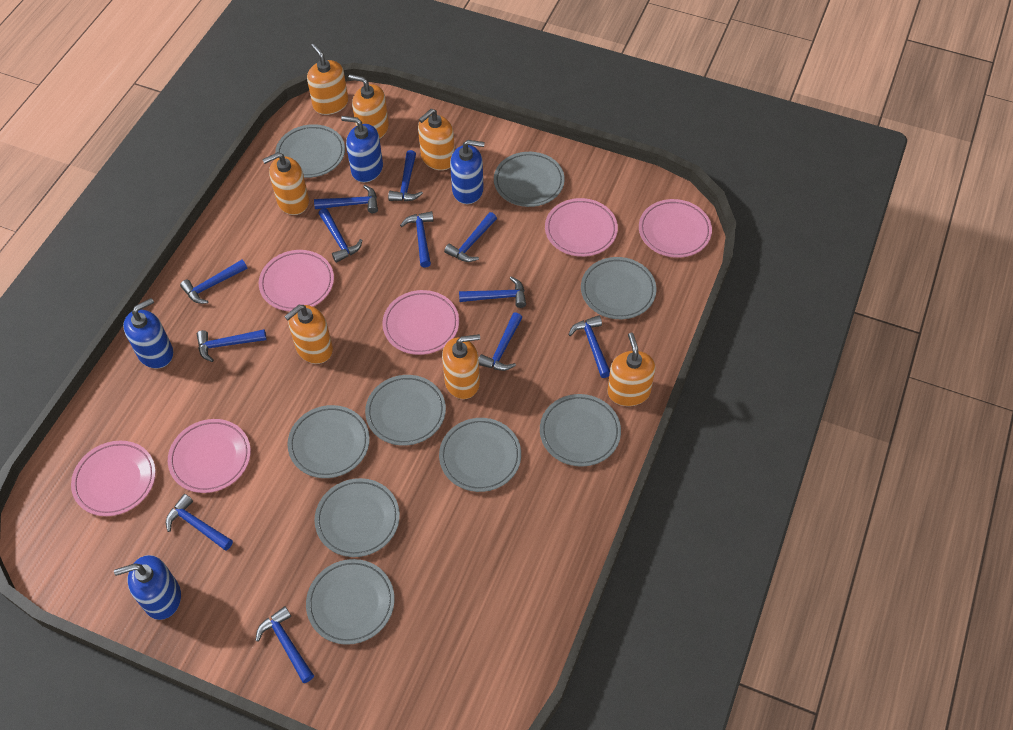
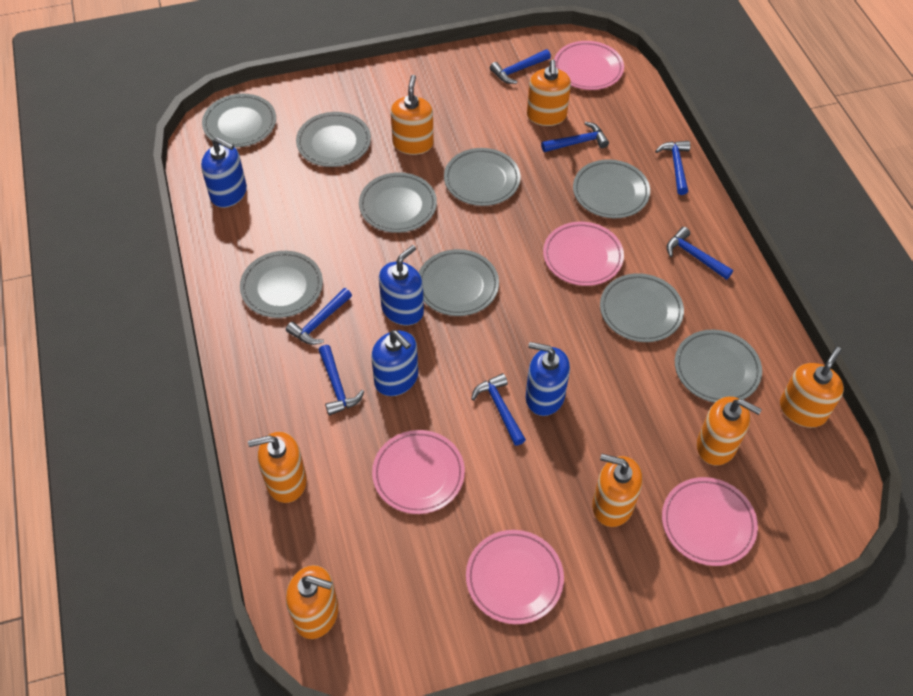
blue hammer: 12 -> 7
pink plate: 6 -> 5

